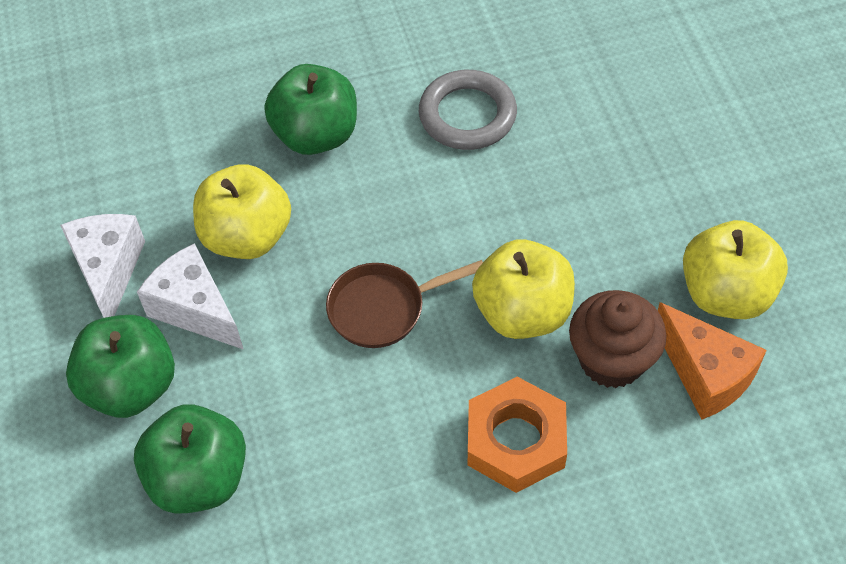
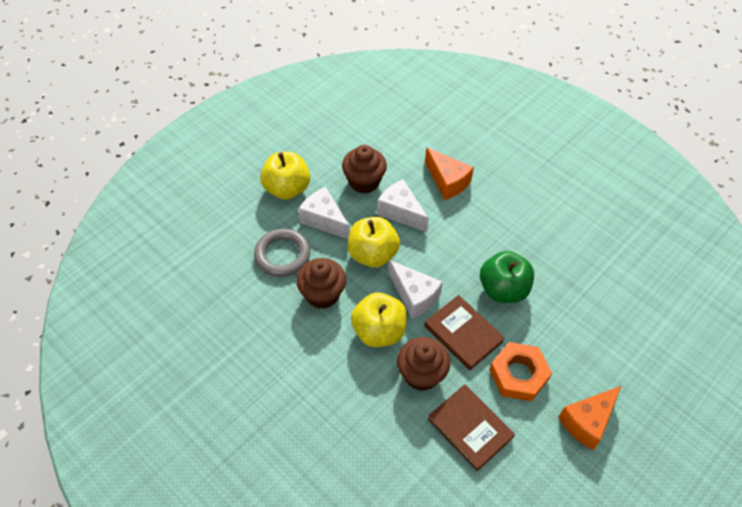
brown book: 0 -> 2
brown cupcake: 1 -> 3
brown pan: 1 -> 0
green apple: 3 -> 1
orange cheese: 1 -> 2
white cheese: 2 -> 3

